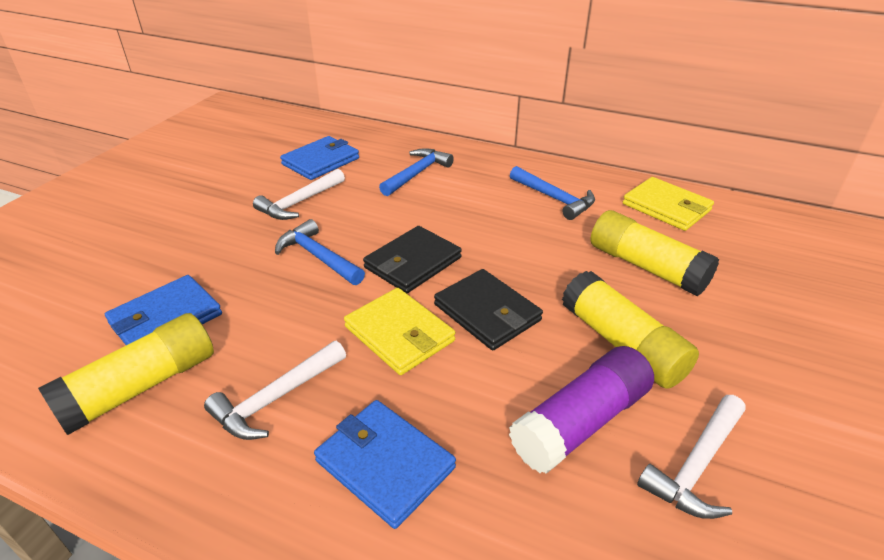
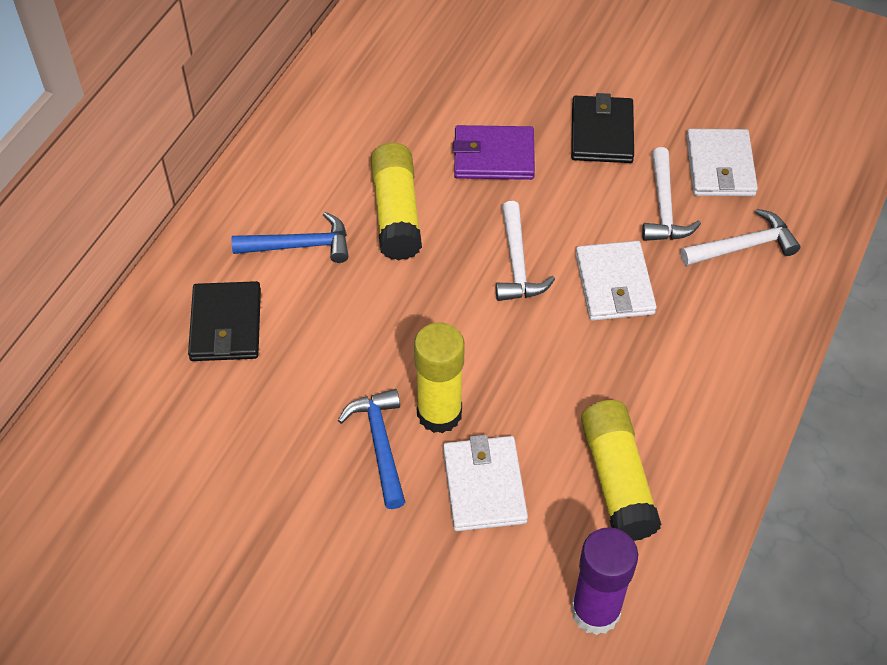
blue hammer: 3 -> 2
blue wallet: 3 -> 0
purple wallet: 0 -> 1
white wallet: 0 -> 3
yellow wallet: 2 -> 0

